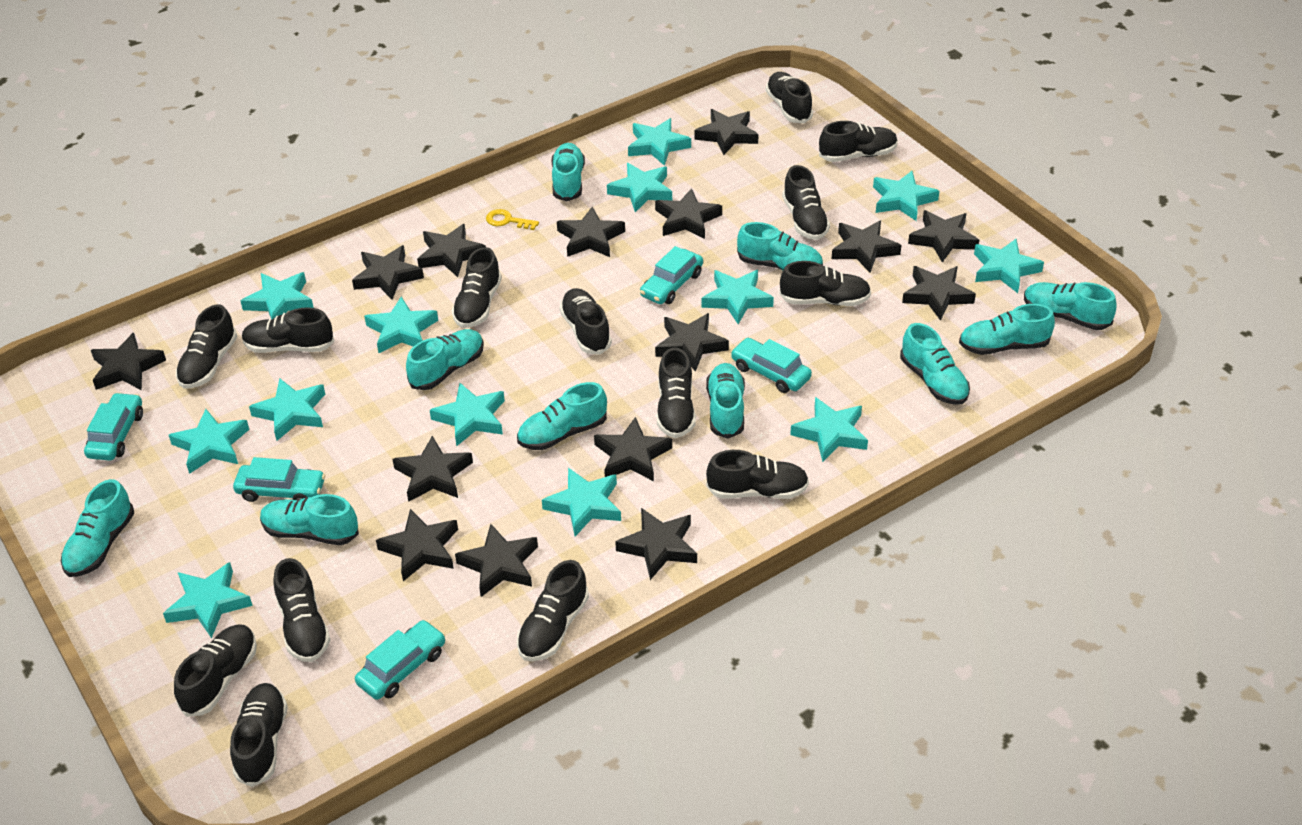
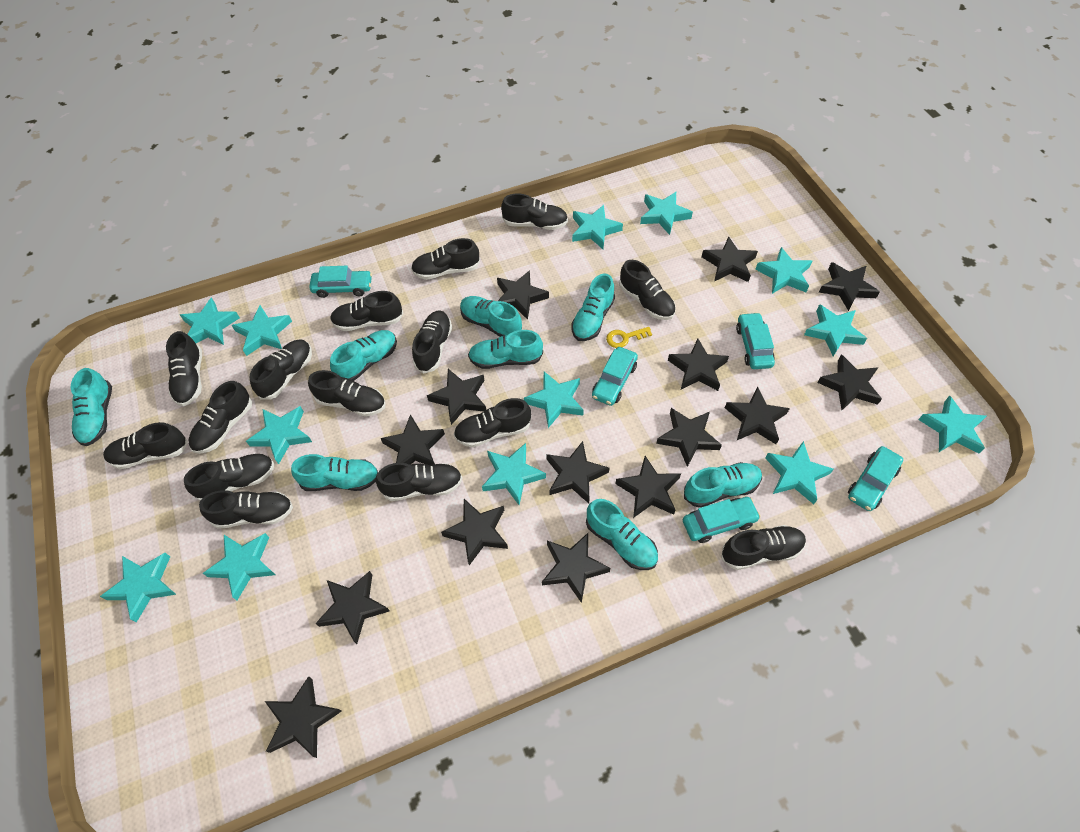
black shoe: 14 -> 15
turquoise shoe: 10 -> 8

